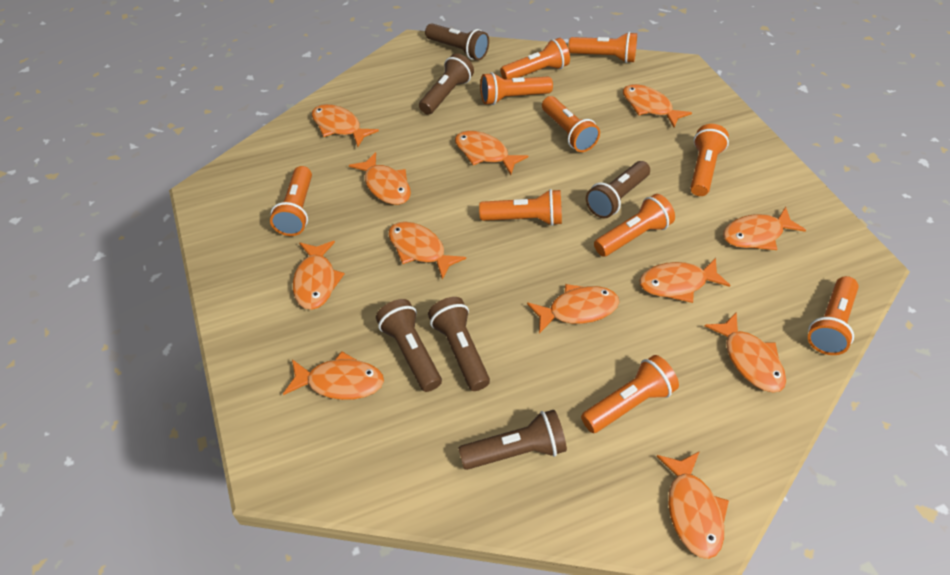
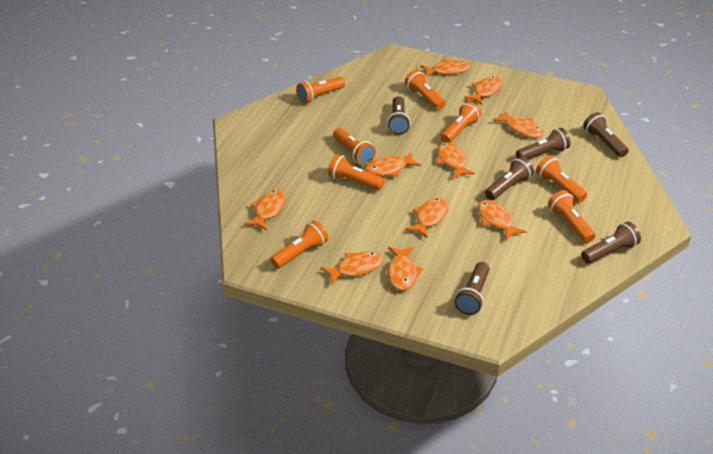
orange fish: 12 -> 10
orange flashlight: 10 -> 8

